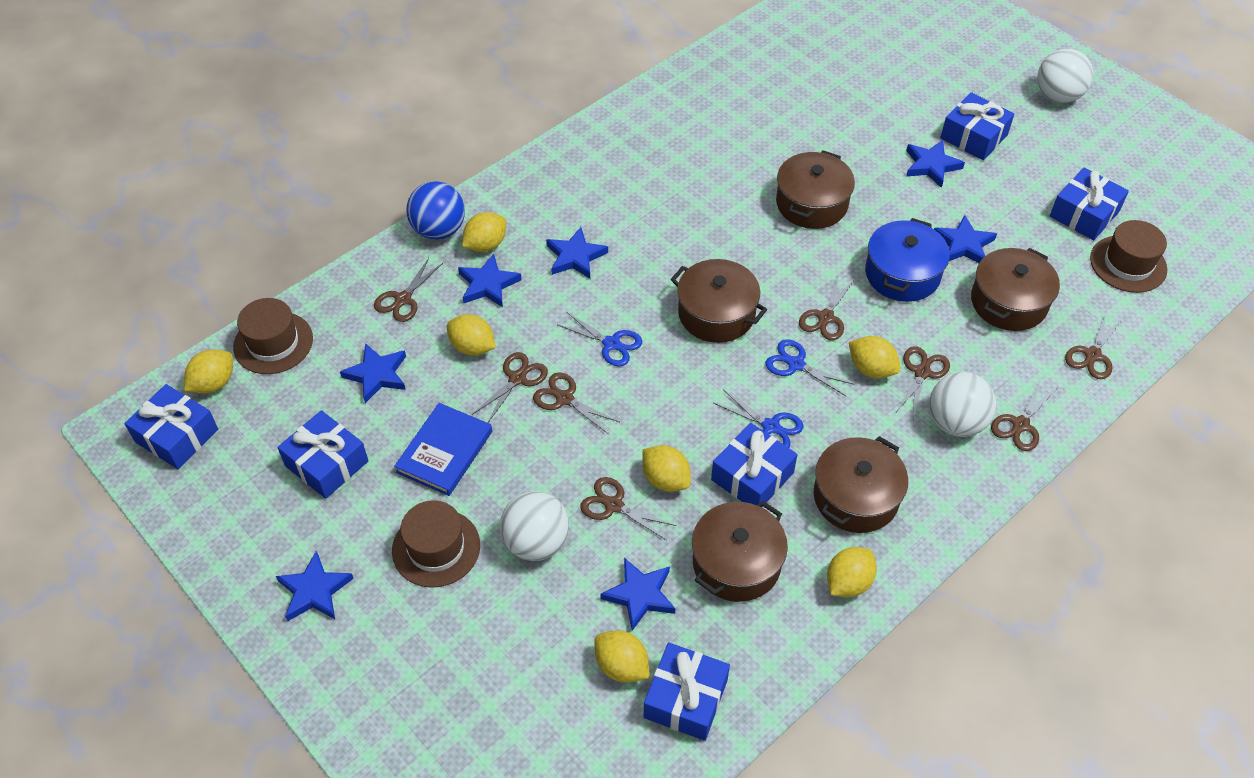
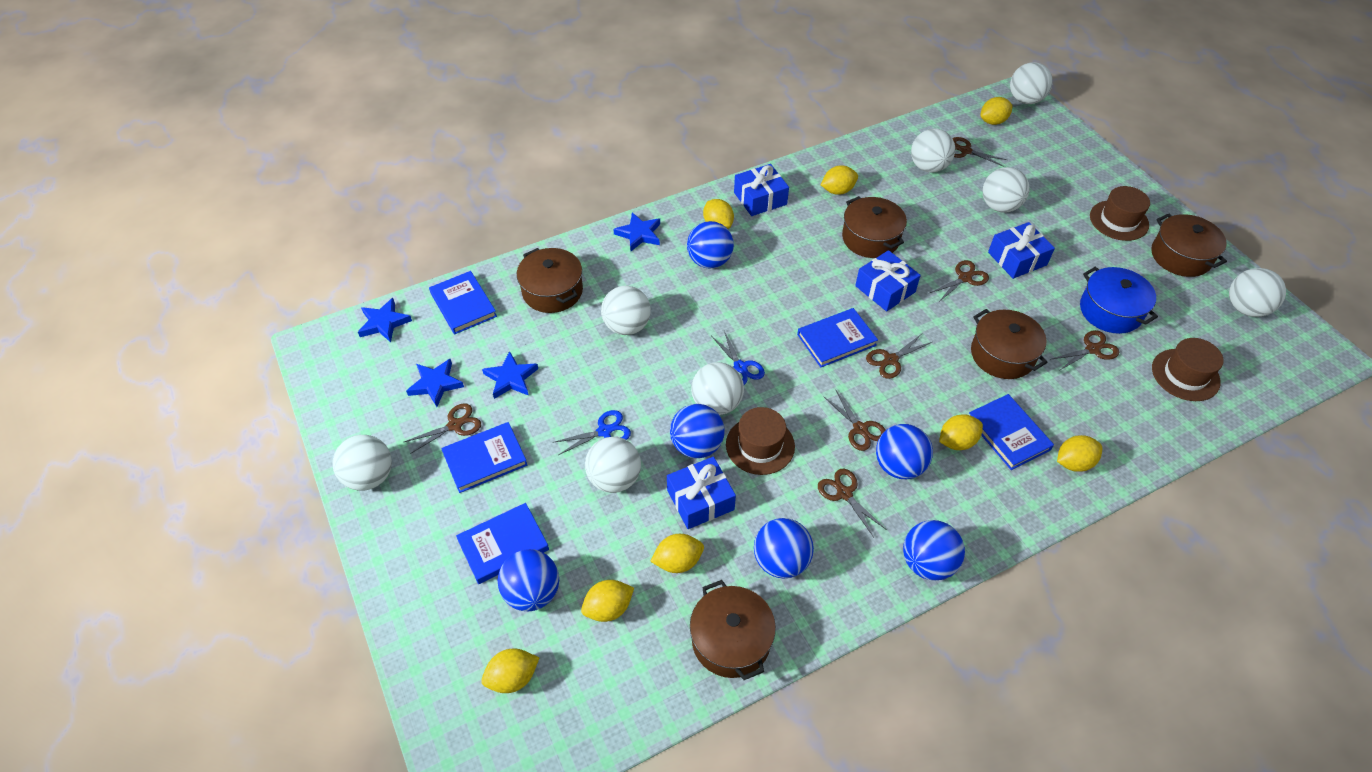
blue ball: 1 -> 6
blue book: 1 -> 5
blue gift: 6 -> 4
blue scissors: 3 -> 2
blue star: 7 -> 4
brown scissors: 8 -> 7
white ball: 3 -> 8
yellow lemon: 7 -> 8

